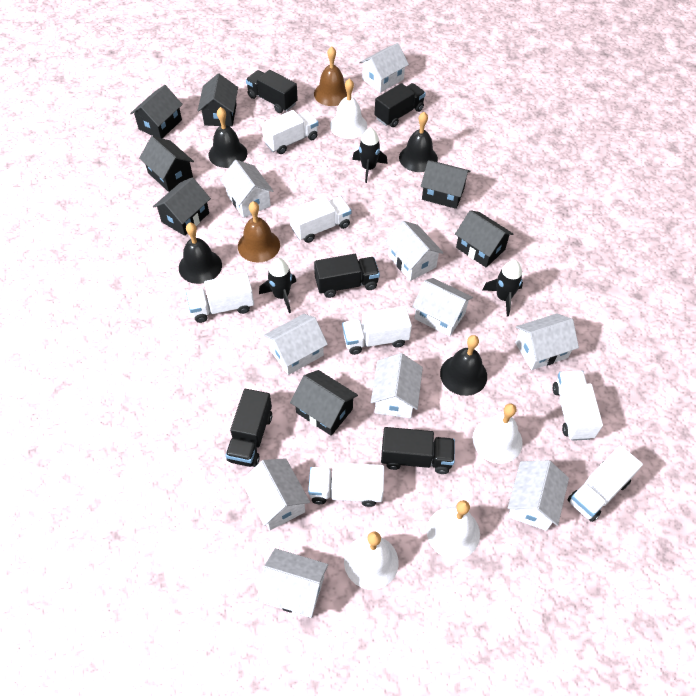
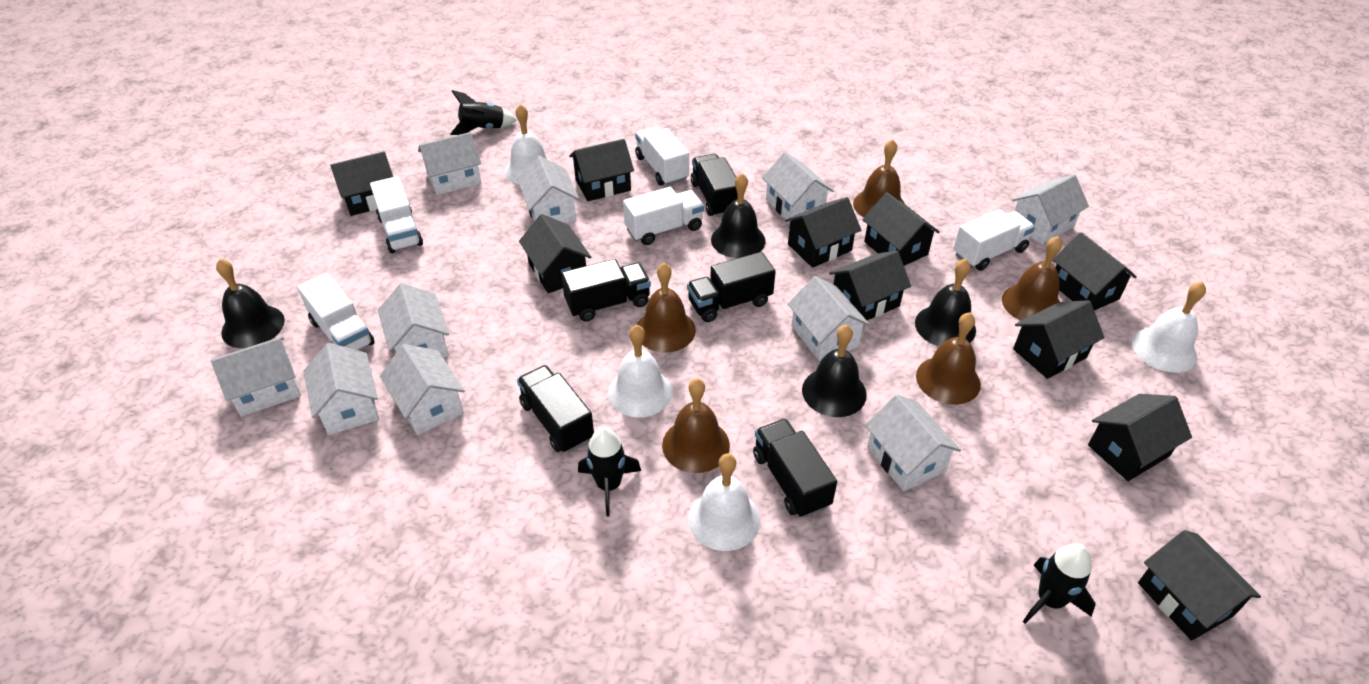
black house: 7 -> 10
brown bell: 2 -> 5
white truck: 7 -> 5

